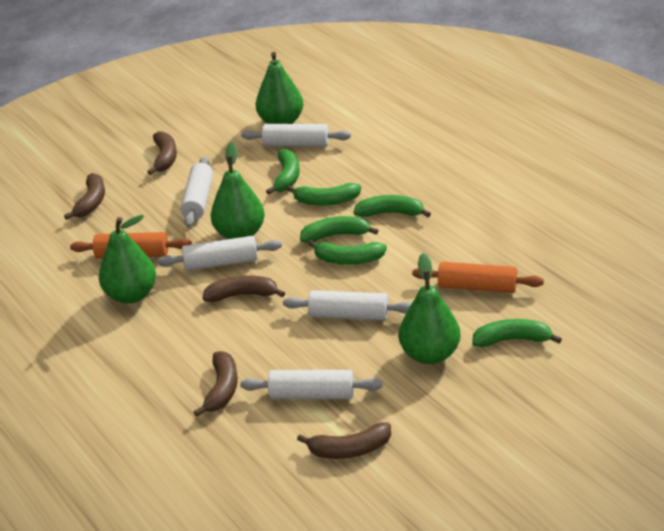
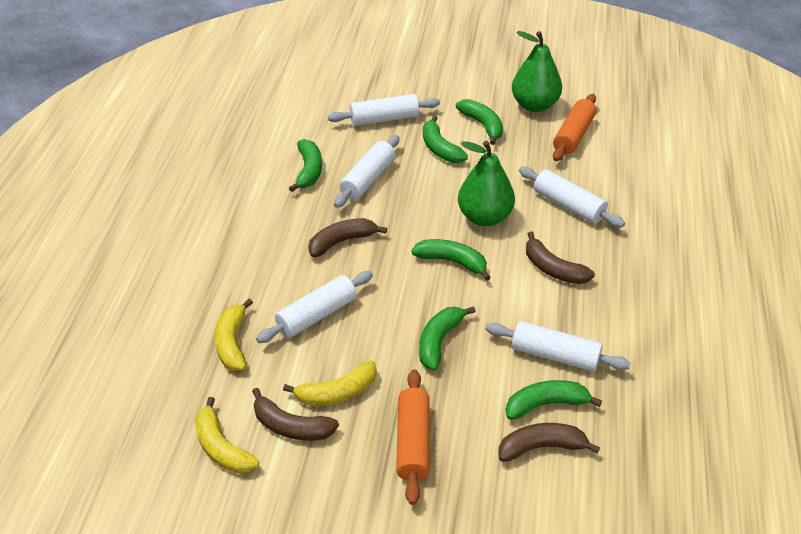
brown banana: 5 -> 4
green pear: 4 -> 2
yellow banana: 0 -> 3

